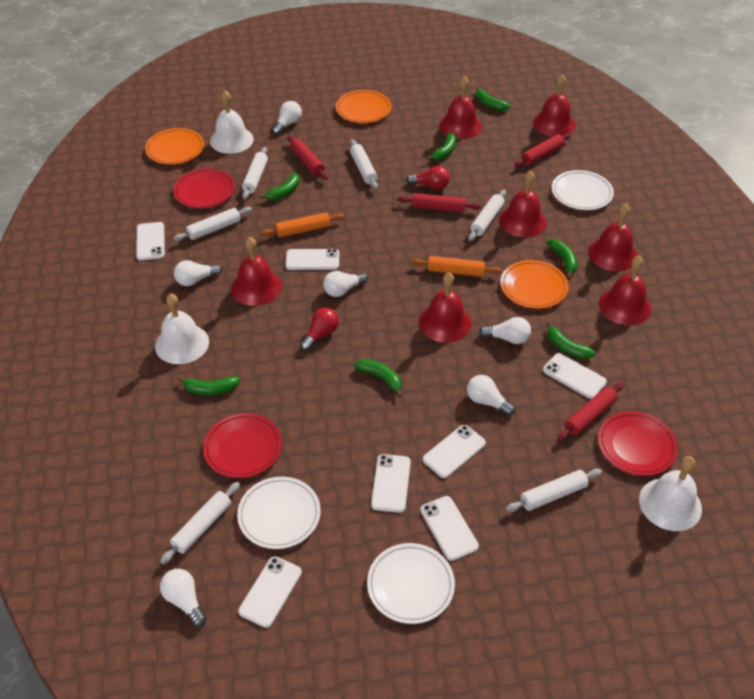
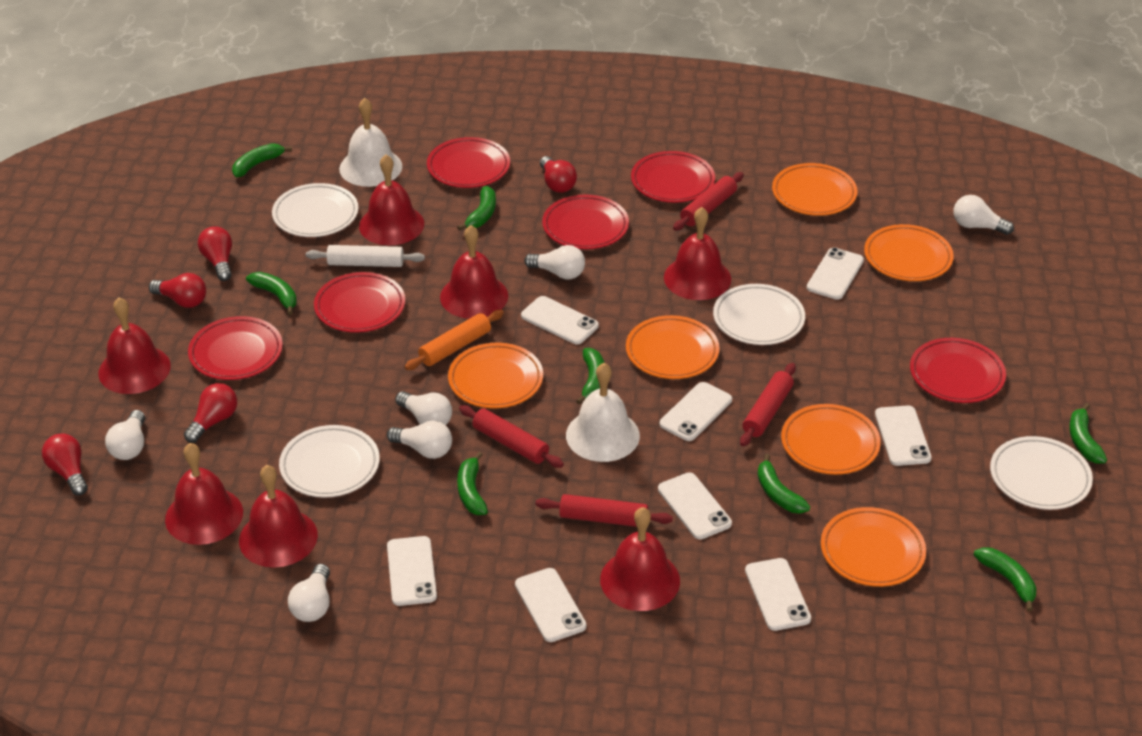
green banana: 7 -> 8
orange plate: 3 -> 6
orange rolling pin: 2 -> 1
red light bulb: 2 -> 5
red plate: 3 -> 6
white bell: 3 -> 2
white phone: 7 -> 8
white plate: 3 -> 4
white rolling pin: 6 -> 1

